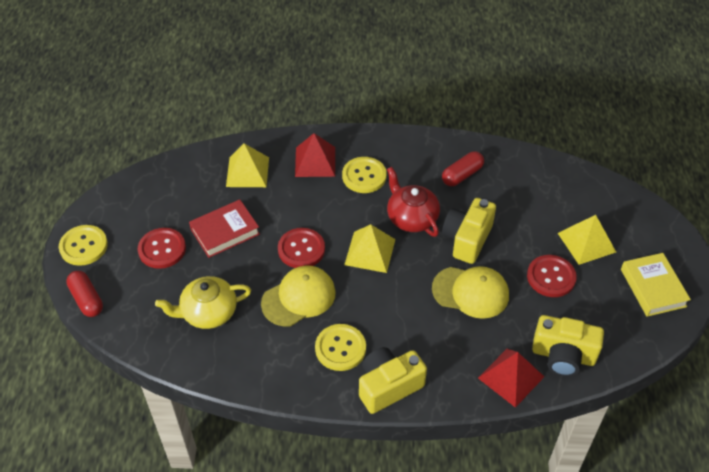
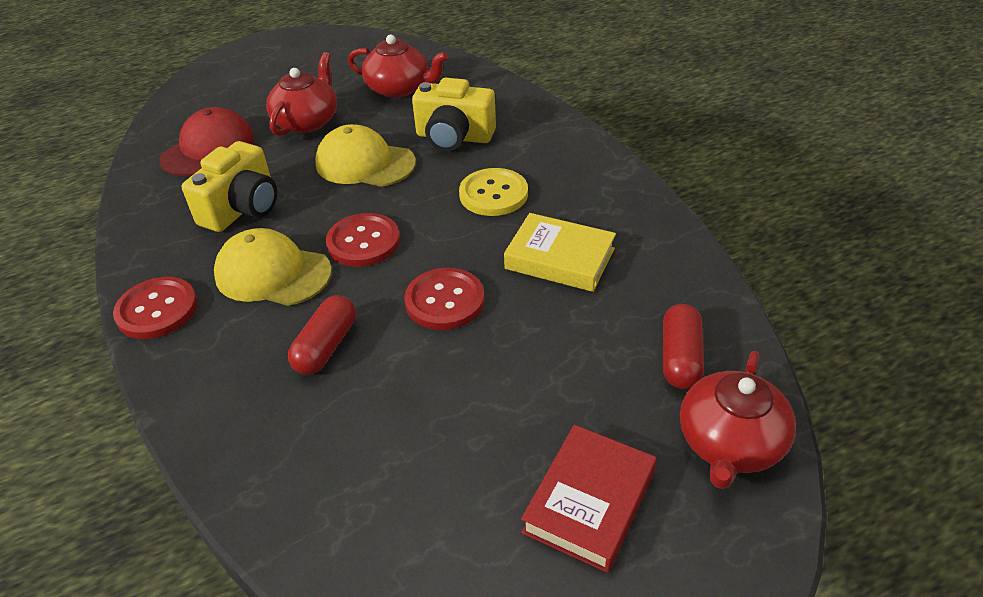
red cap: 0 -> 1
red pyramid: 2 -> 0
red teapot: 1 -> 3
yellow button: 3 -> 1
yellow camera: 3 -> 2
yellow pyramid: 3 -> 0
yellow teapot: 1 -> 0

